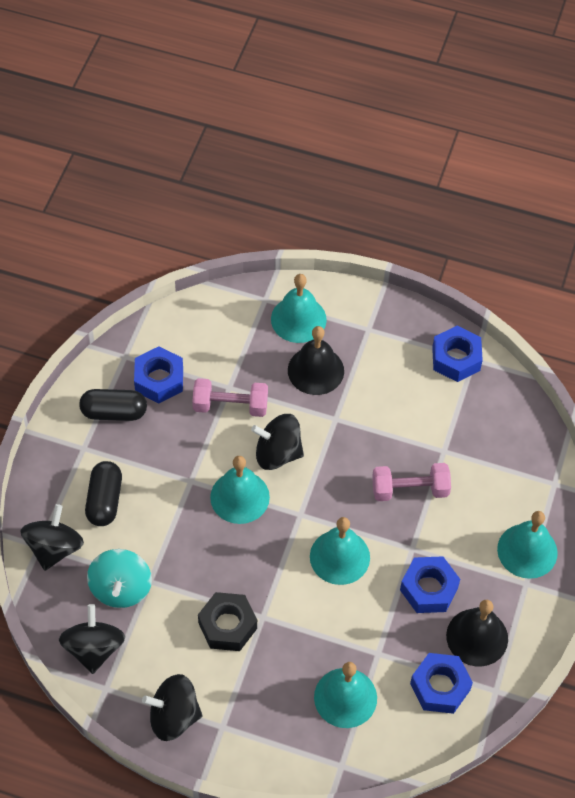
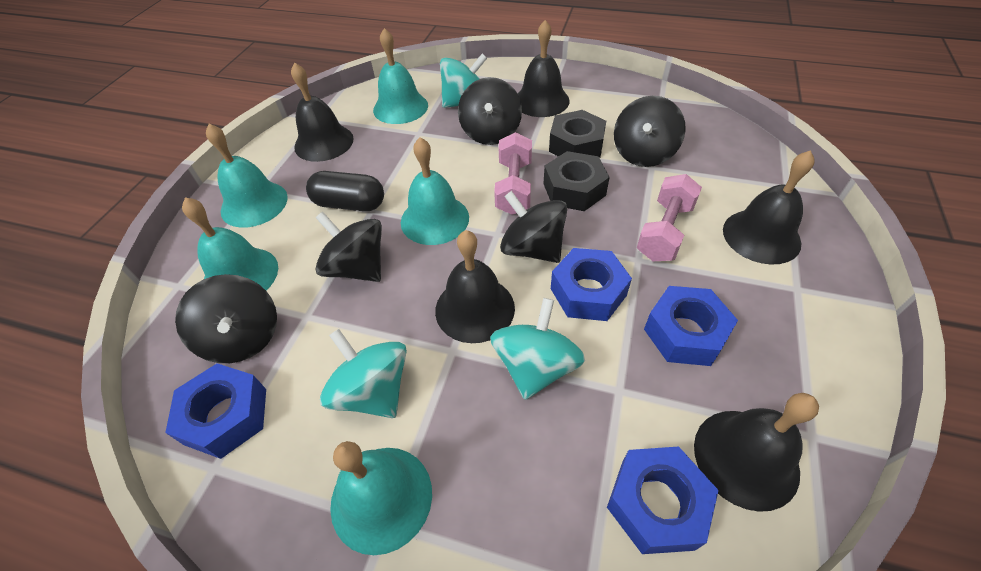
black bell: 2 -> 5
black capsule: 2 -> 1
black nut: 1 -> 2
black spinning top: 4 -> 5
turquoise spinning top: 1 -> 3

